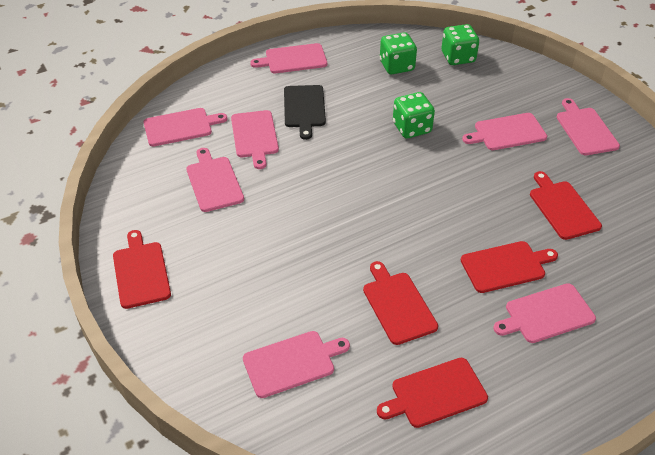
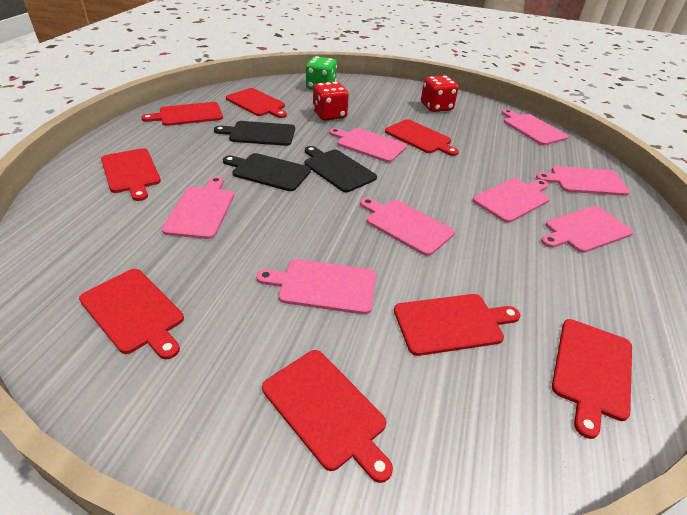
black cutting board: 1 -> 3
green dice: 3 -> 1
red cutting board: 5 -> 8
red dice: 0 -> 2

